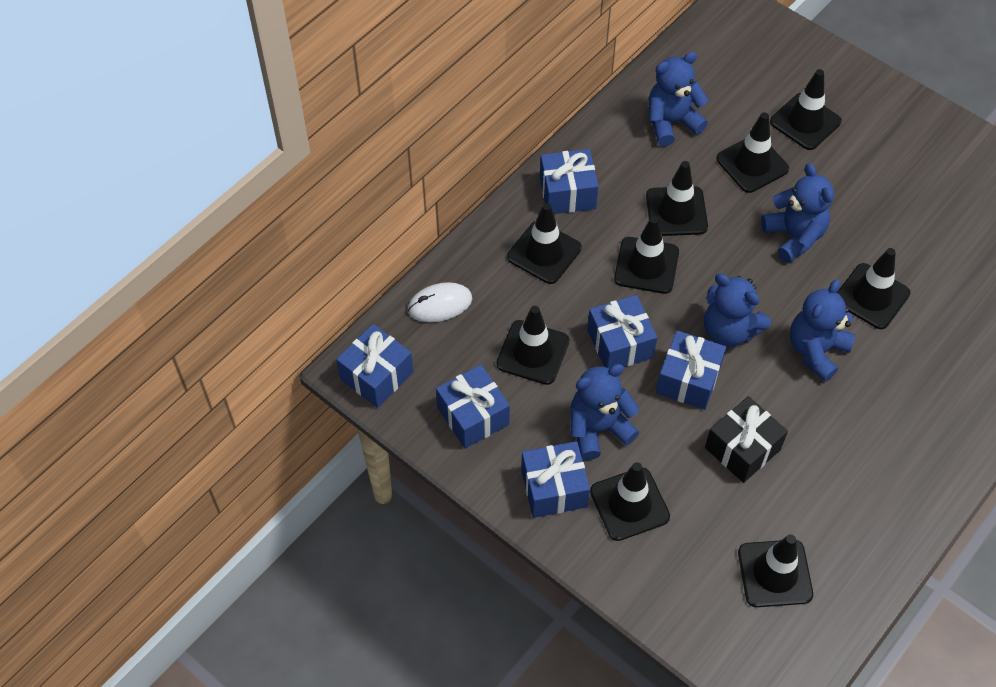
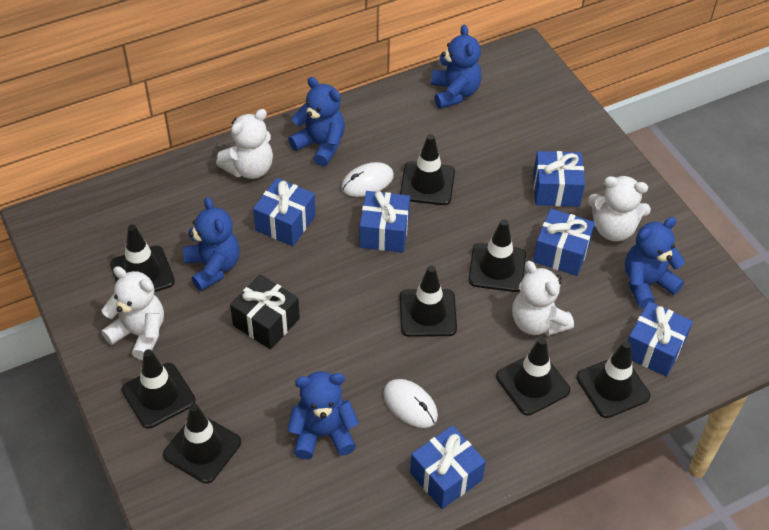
black traffic cone: 9 -> 8
white mouse: 1 -> 2
white teddy bear: 0 -> 4

